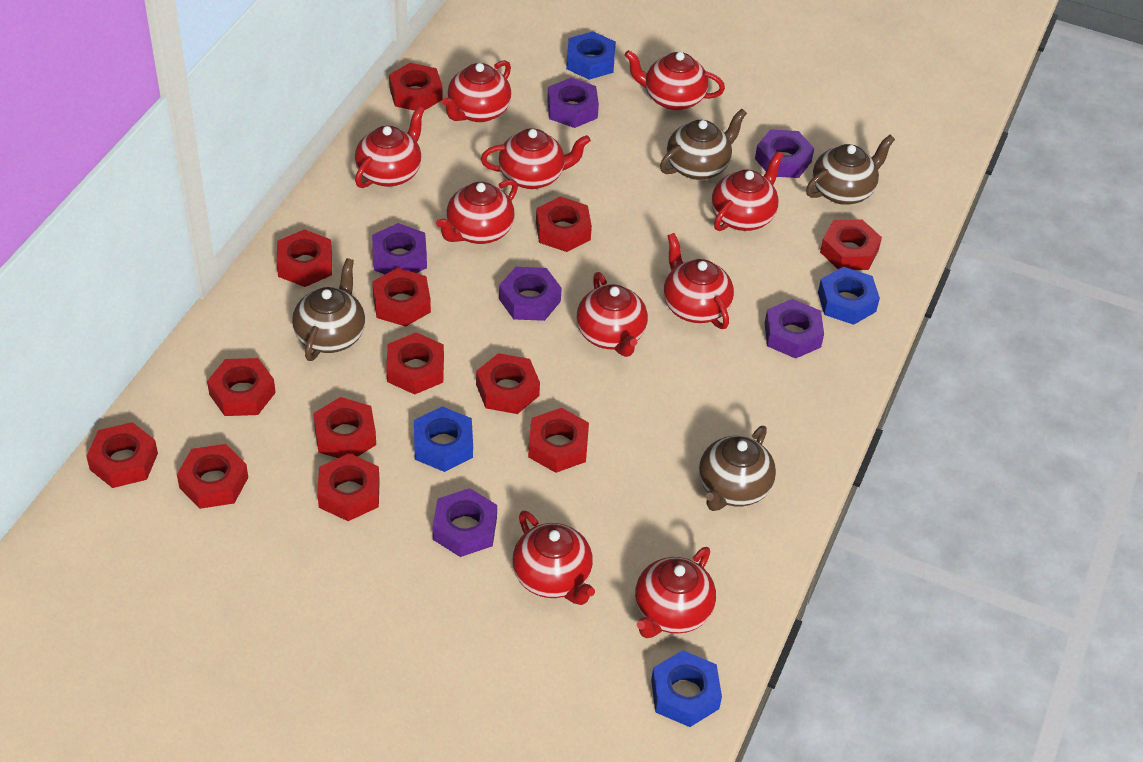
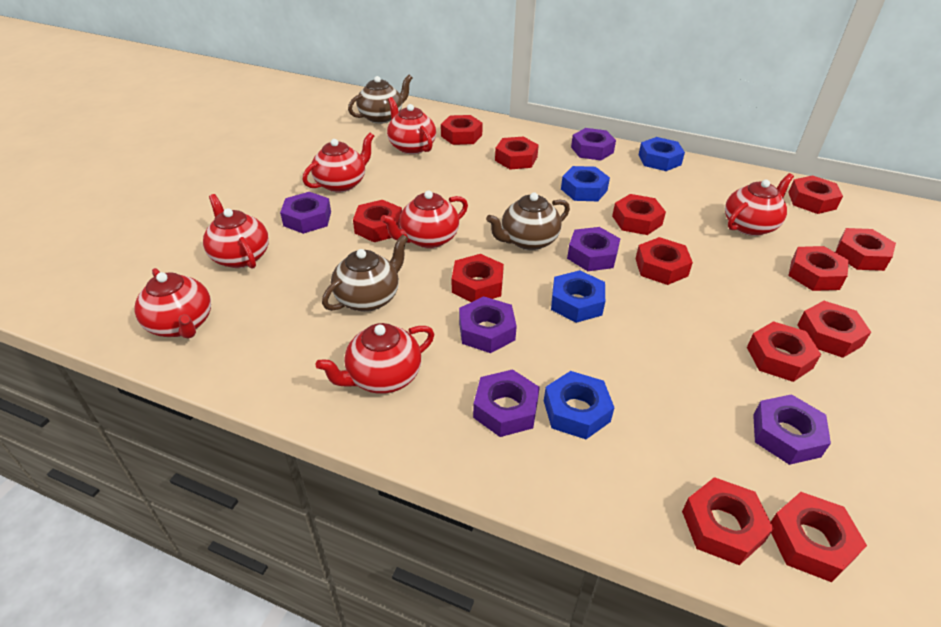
brown teapot: 4 -> 3
red teapot: 10 -> 7

